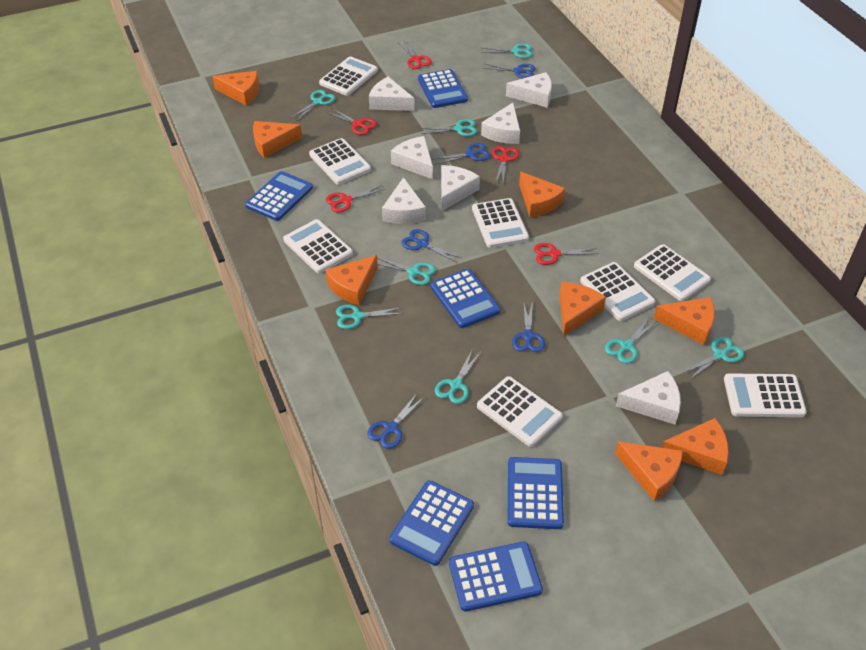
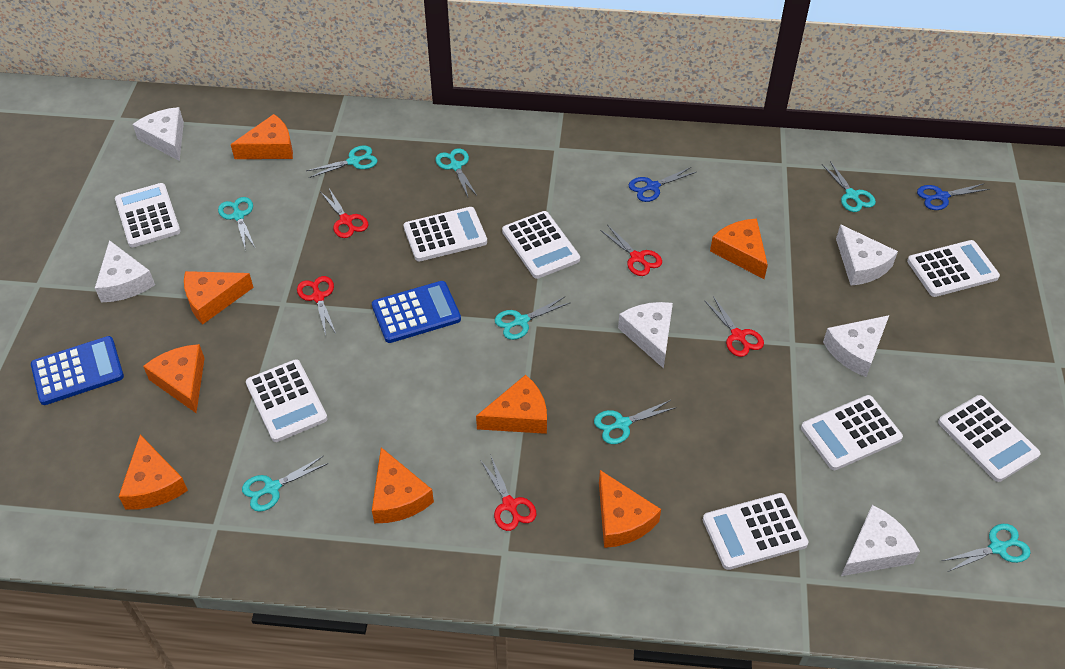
blue calculator: 6 -> 2
blue scissors: 5 -> 2
white cheese: 7 -> 6

